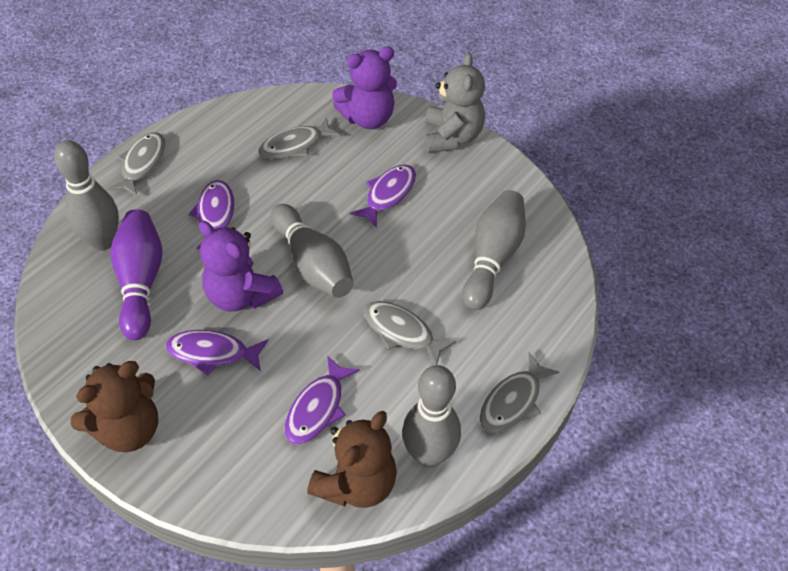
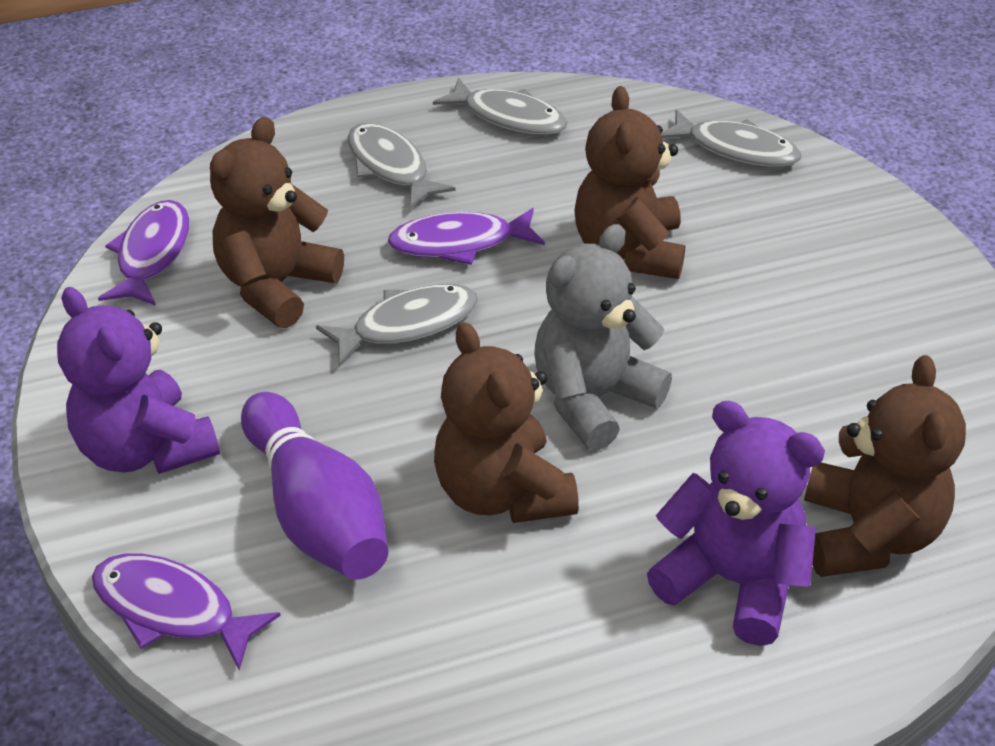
brown teddy bear: 2 -> 4
grey bowling pin: 4 -> 0
purple fish: 4 -> 3

